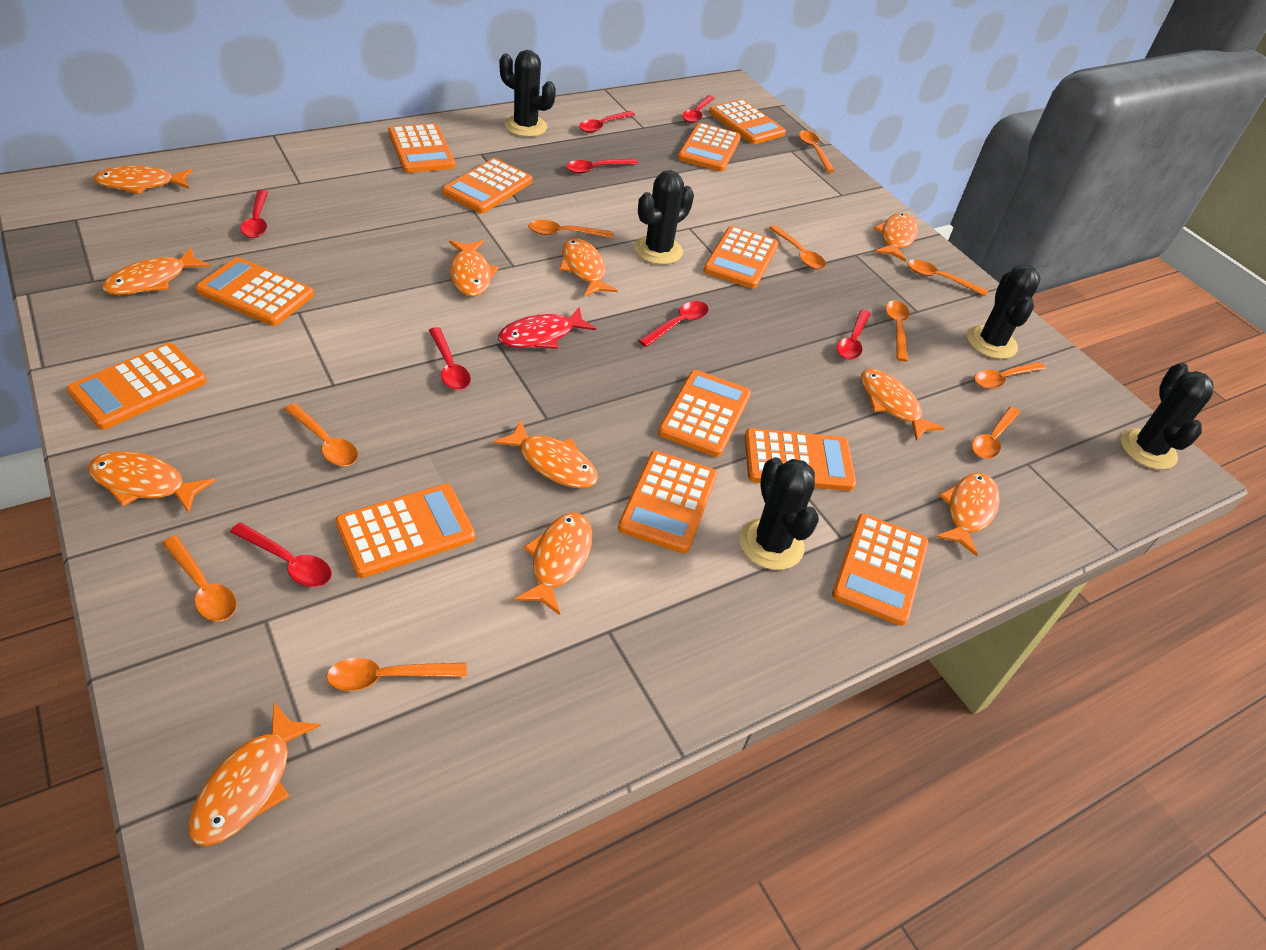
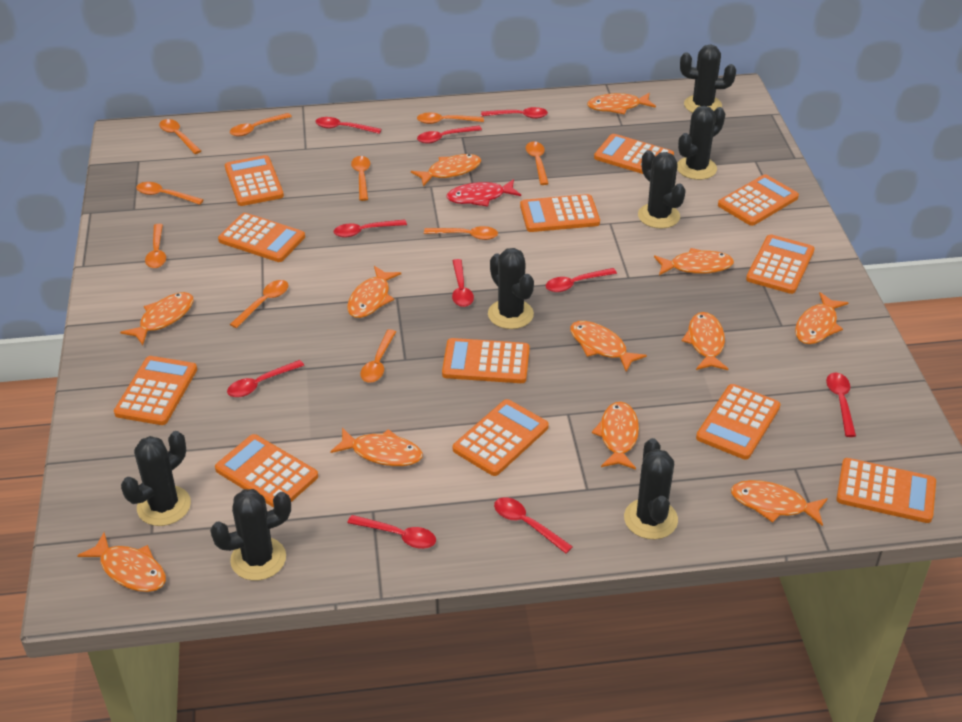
black cactus: 5 -> 7
orange fish: 11 -> 12
red spoon: 8 -> 10

